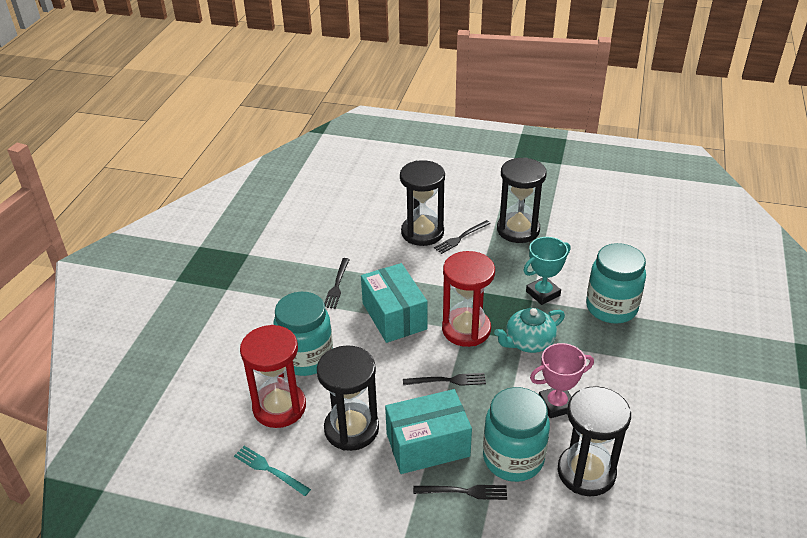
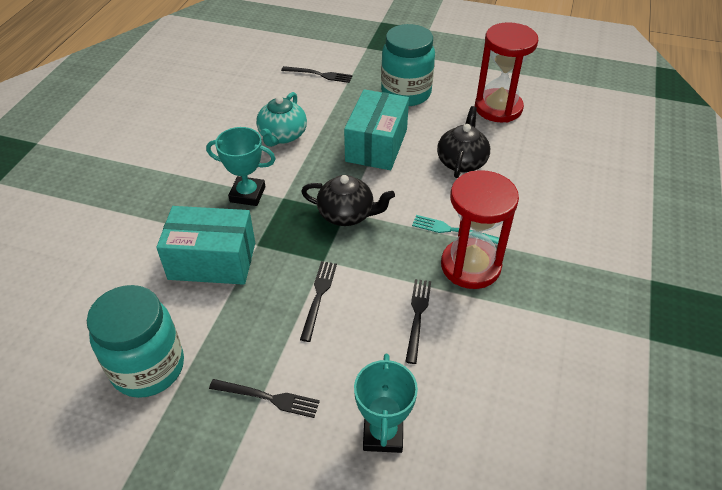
black hourglass: 4 -> 0
black teapot: 0 -> 2
pink trophy: 1 -> 0
turquoise jar: 3 -> 2
turquoise trophy: 1 -> 2

